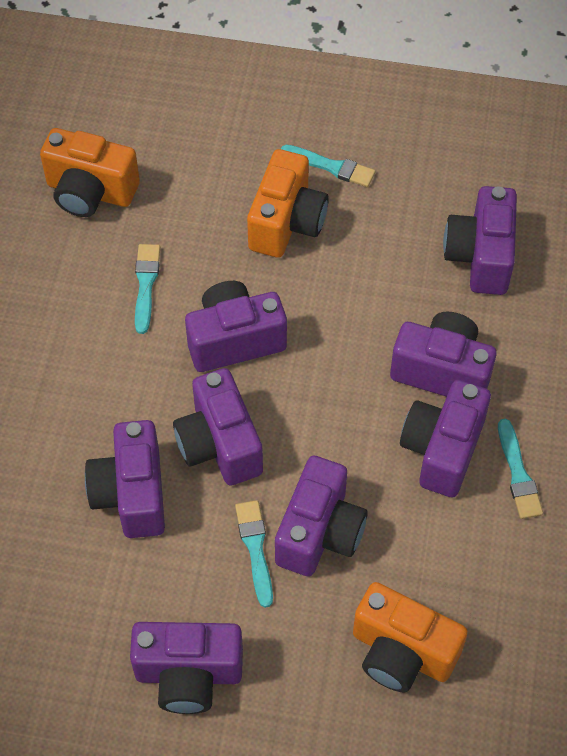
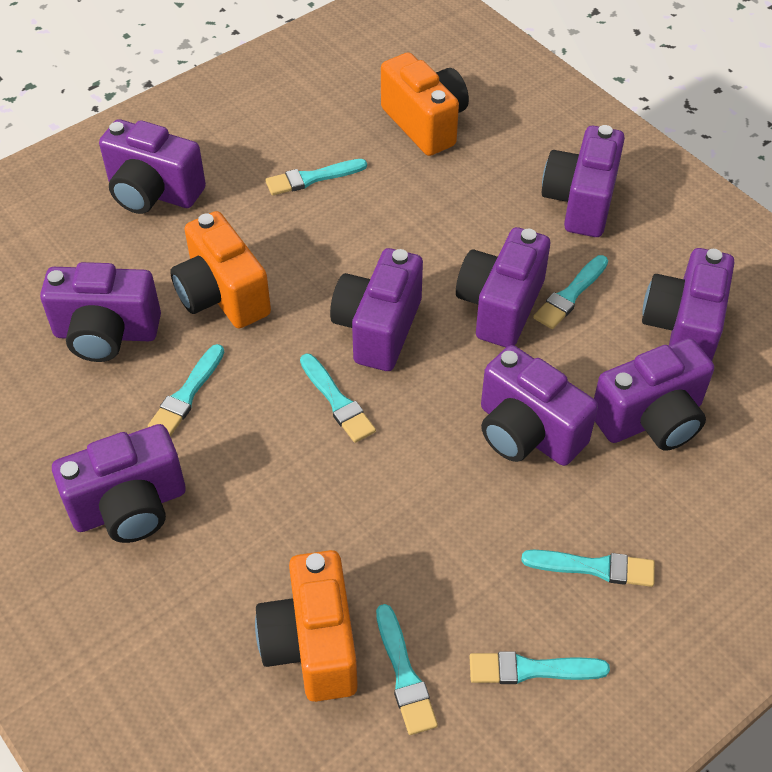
purple camera: 8 -> 9
turquoise brush: 4 -> 7

